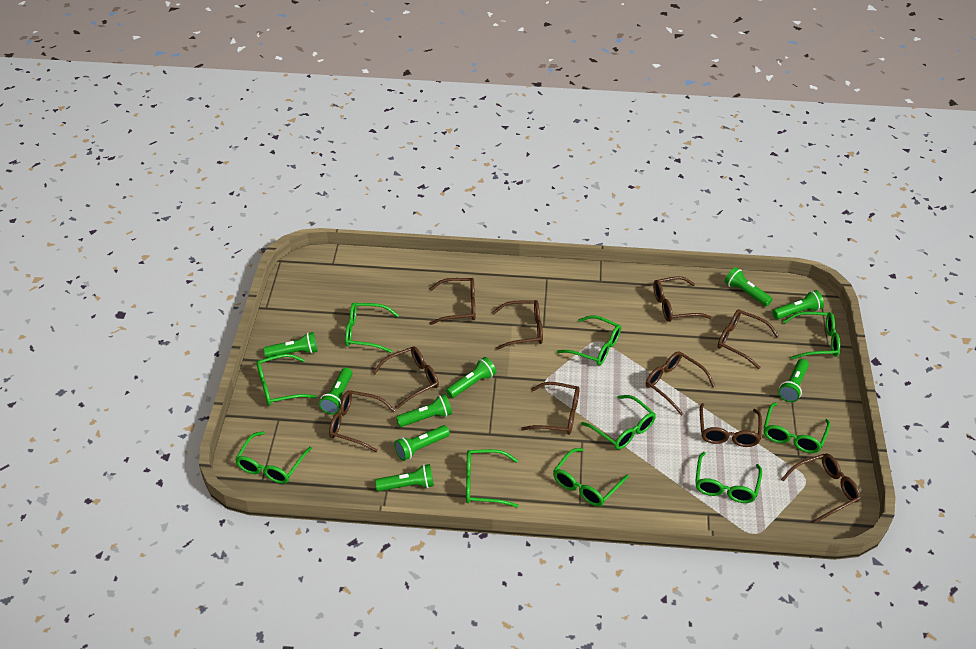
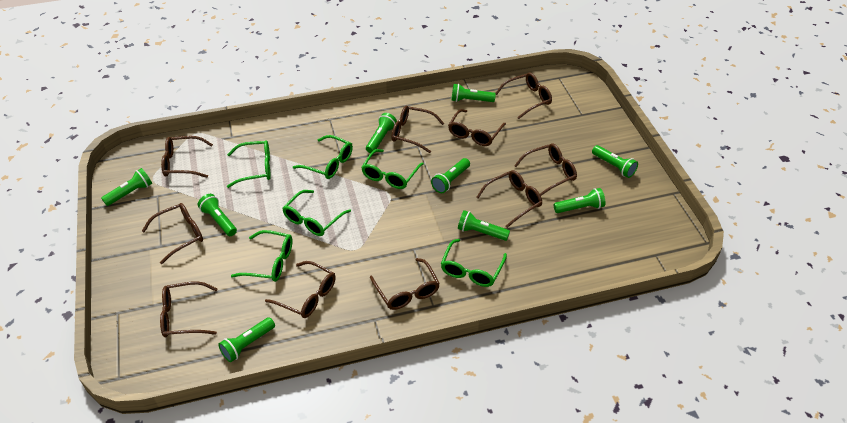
green glasses: 10 -> 6

